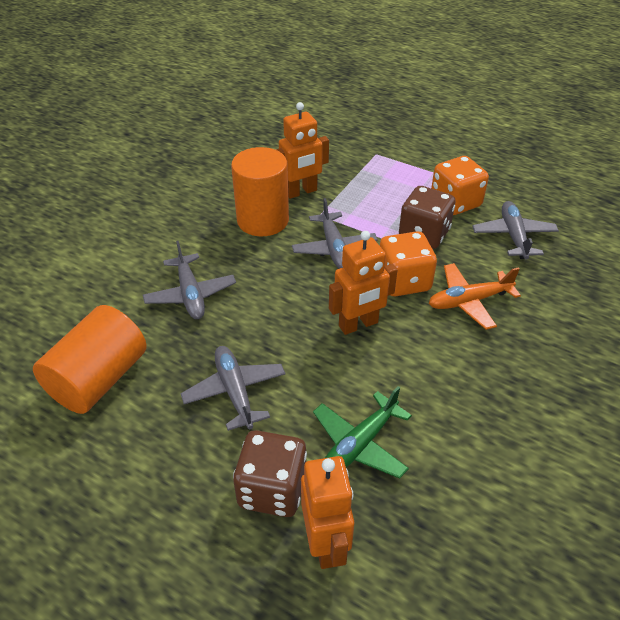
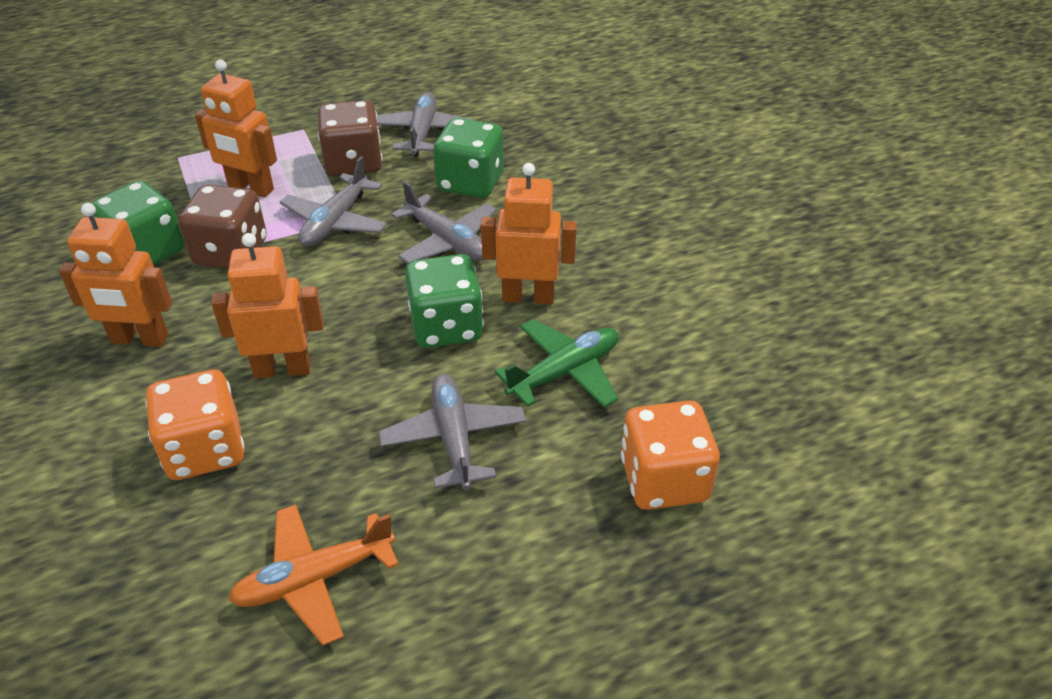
green dice: 0 -> 3
orange cylinder: 2 -> 0
orange robot: 3 -> 4

